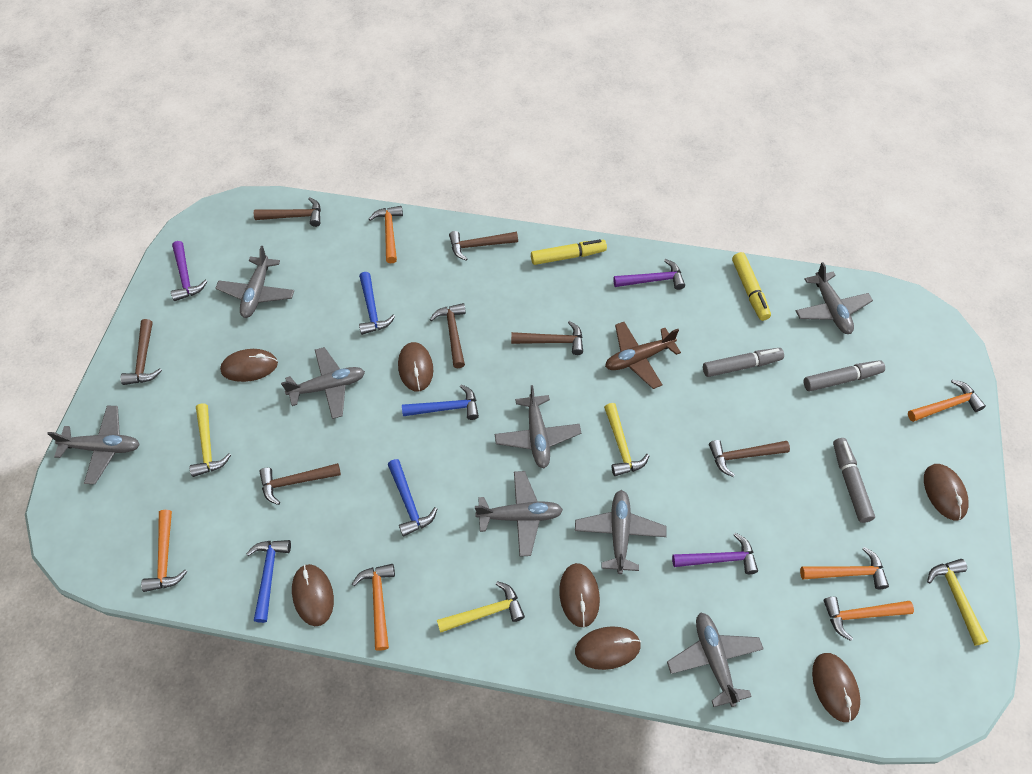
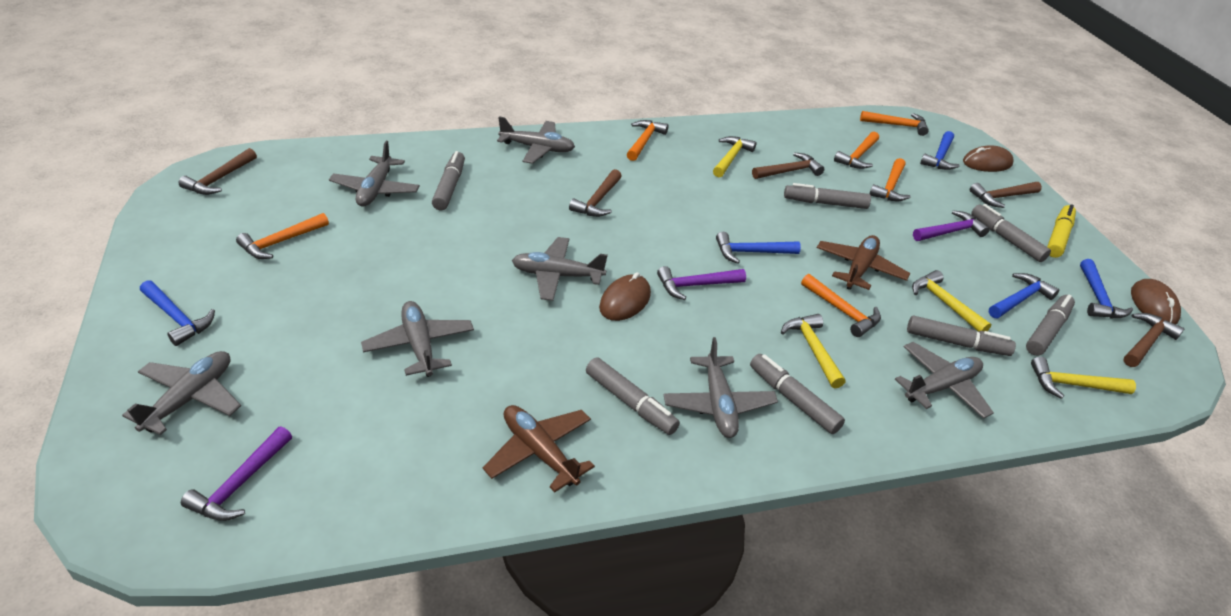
blue hammer: 4 -> 5
brown hammer: 7 -> 5
brown mouse: 7 -> 3
brown plane: 1 -> 2
grey marker: 3 -> 7
grey plane: 8 -> 7
yellow marker: 2 -> 1

